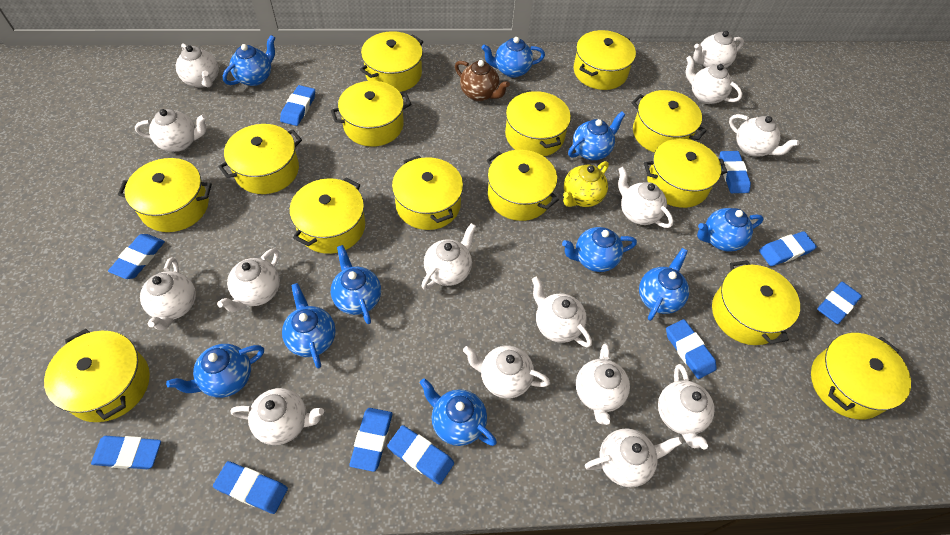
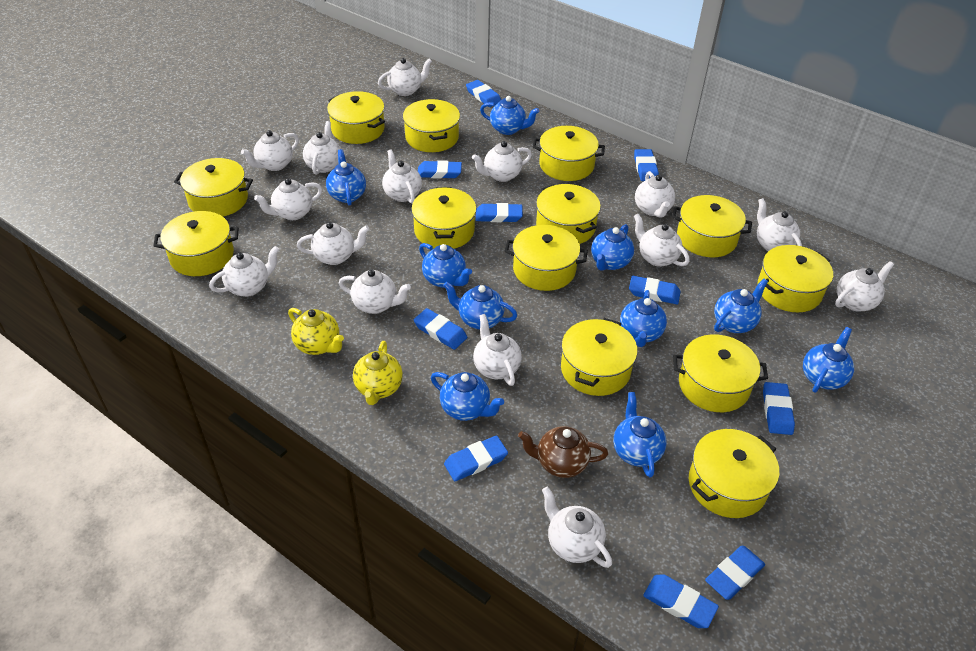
yellow pot: 14 -> 13
yellow teapot: 1 -> 2

